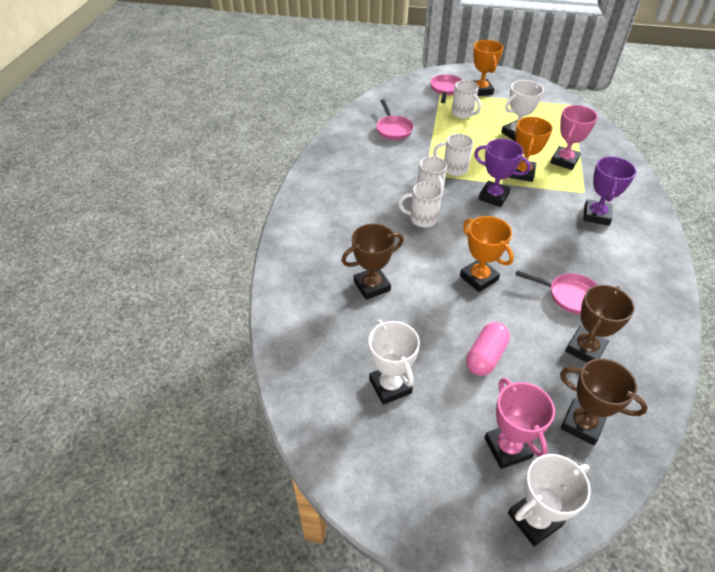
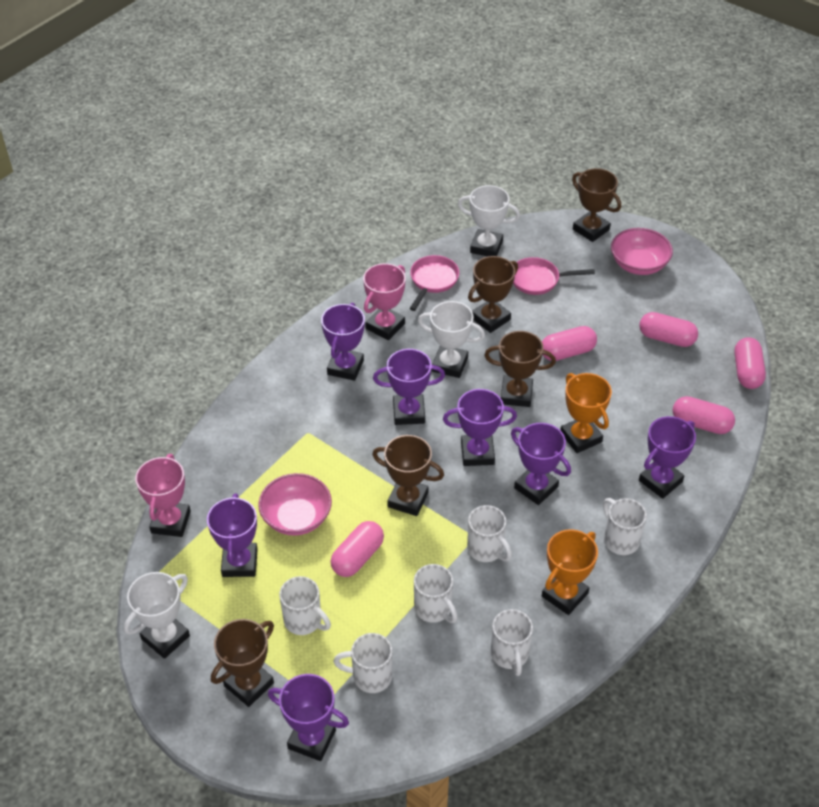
brown trophy: 3 -> 5
orange trophy: 3 -> 2
pink bowl: 0 -> 2
pink capsule: 1 -> 5
pink pan: 3 -> 2
purple trophy: 2 -> 7
white mug: 4 -> 6

